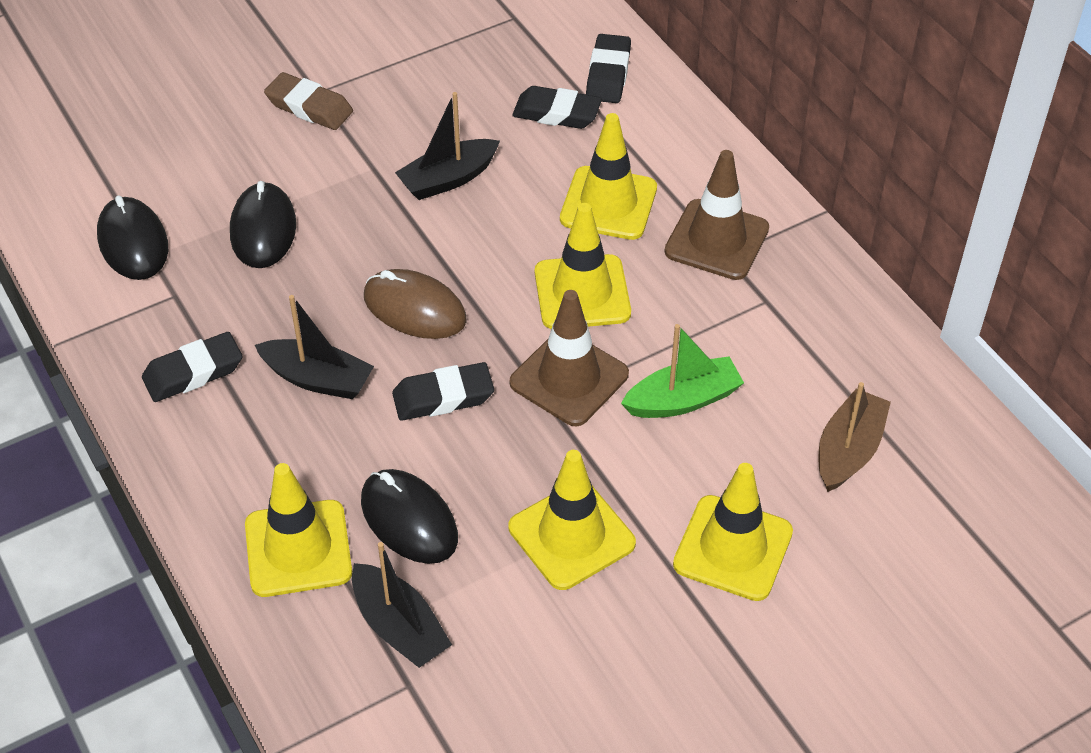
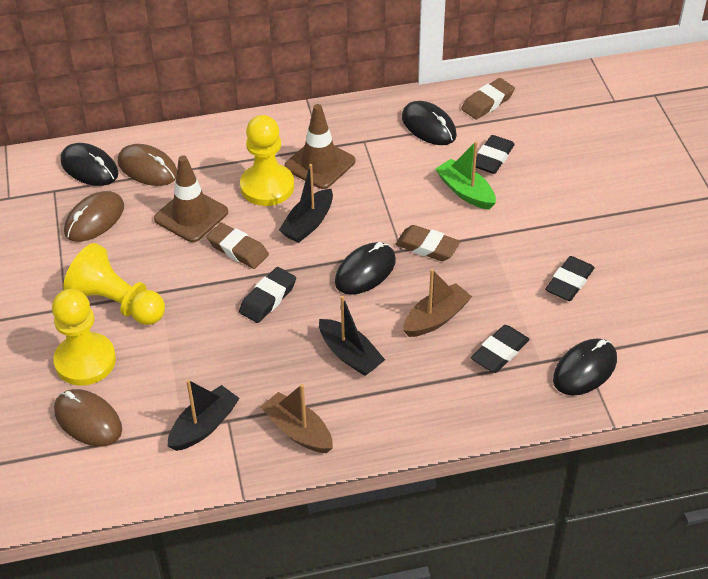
black mouse: 3 -> 4
brown boat: 1 -> 2
brown eraser: 1 -> 3
brown mouse: 1 -> 3
yellow pawn: 0 -> 3
yellow traffic cone: 5 -> 0

